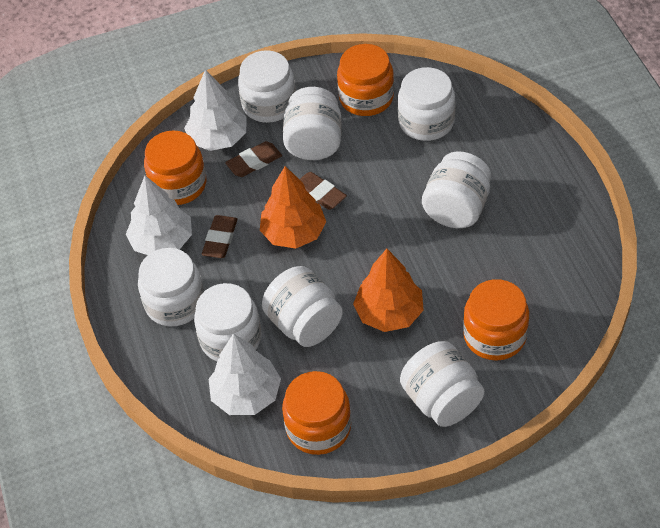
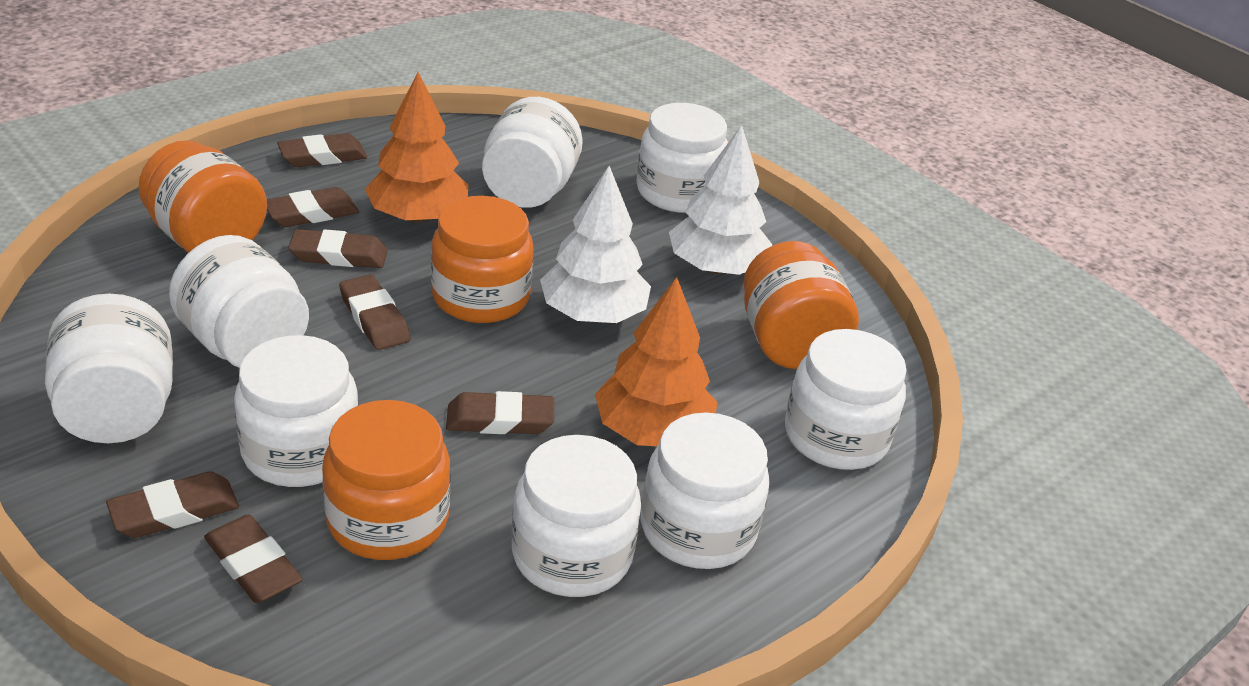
brown eraser: 3 -> 7
white tree: 3 -> 2

